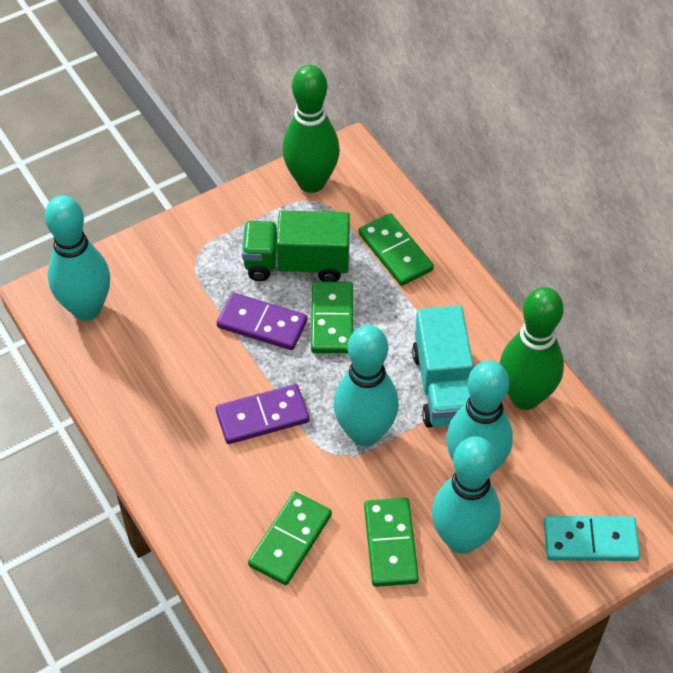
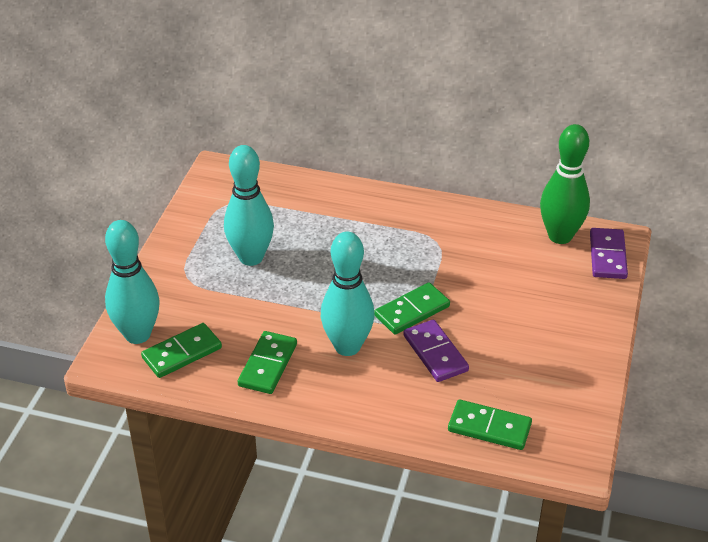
green bowling pin: 2 -> 1
green truck: 1 -> 0
turquoise bowling pin: 4 -> 3
turquoise domino: 1 -> 0
turquoise truck: 1 -> 0

